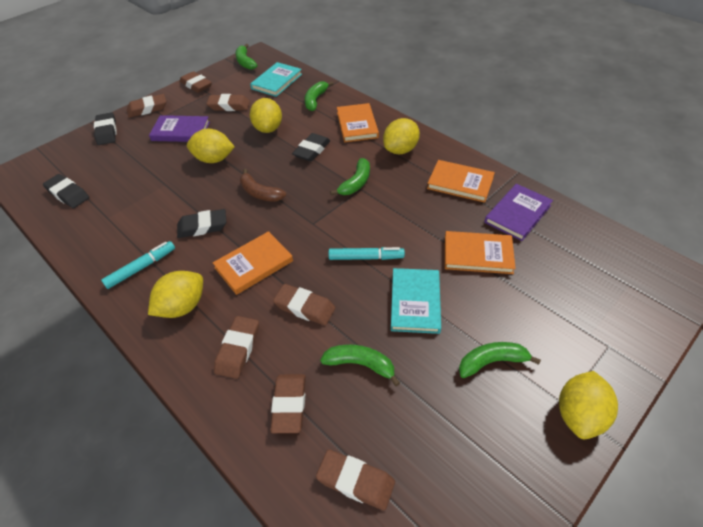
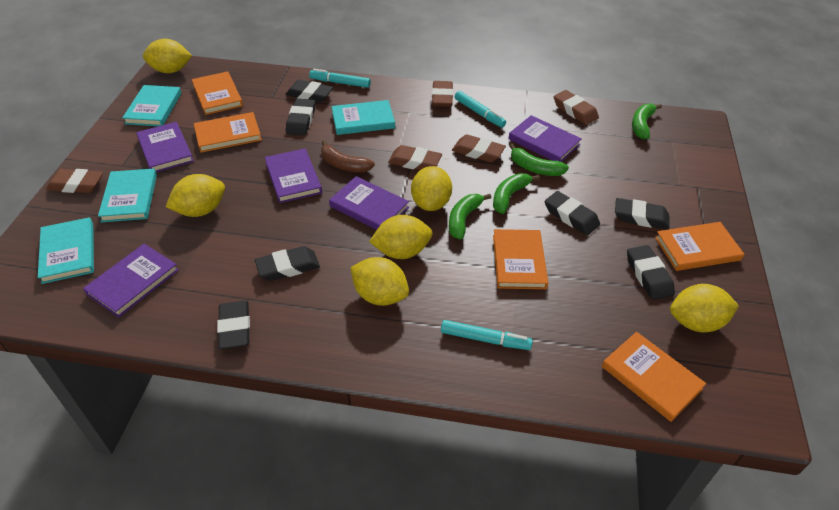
black eraser: 4 -> 7
brown eraser: 7 -> 5
green banana: 5 -> 4
orange book: 4 -> 5
purple book: 2 -> 5
turquoise book: 2 -> 4
turquoise marker: 2 -> 3
yellow lemon: 5 -> 6

